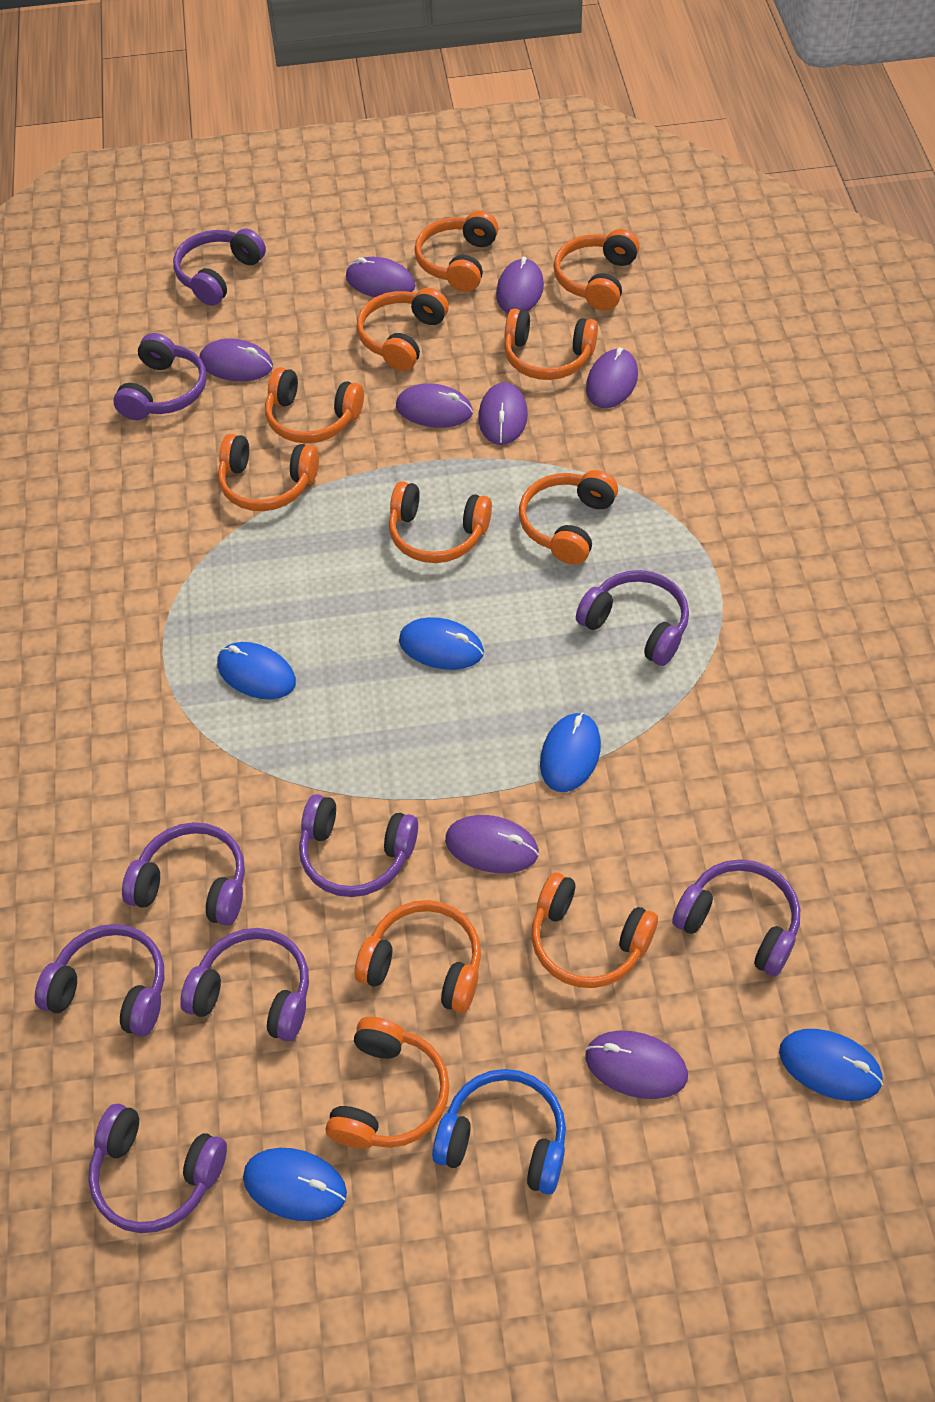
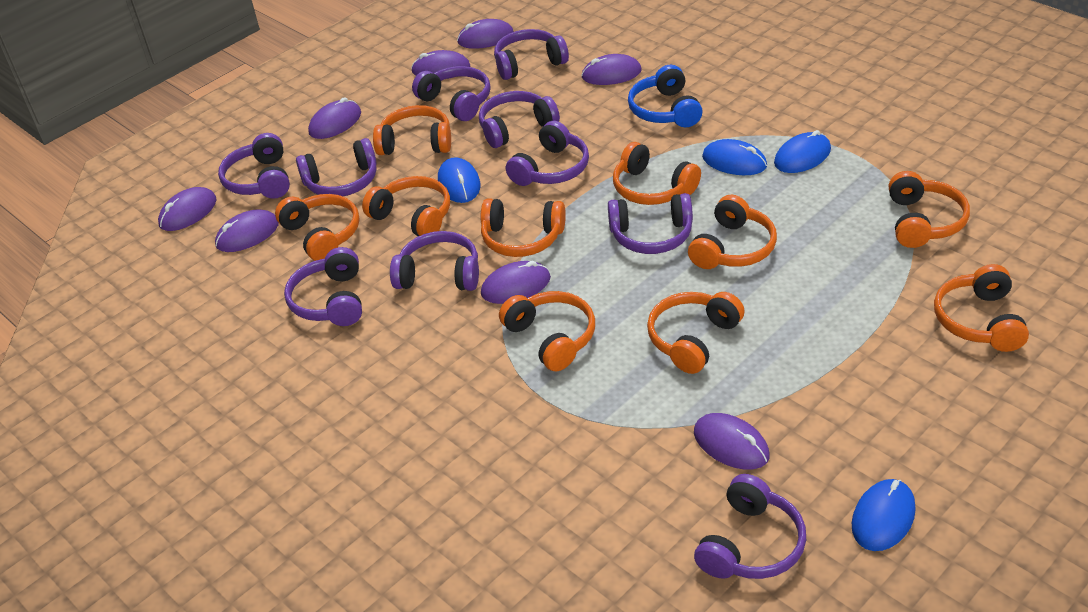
blue mouse: 5 -> 4
orange headphones: 11 -> 10
purple headphones: 9 -> 10

